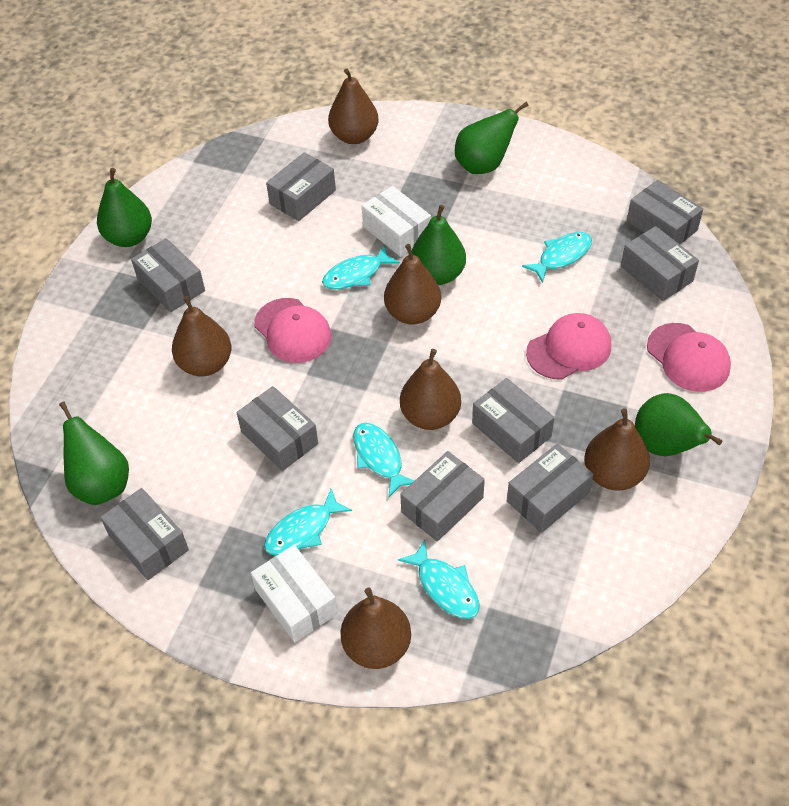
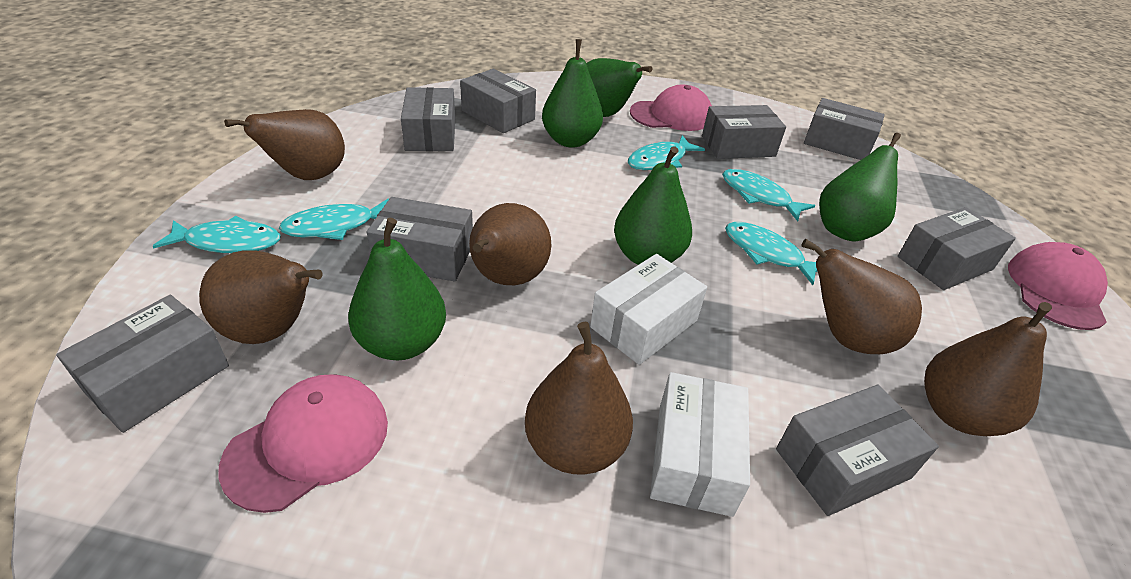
grey box: 9 -> 8

